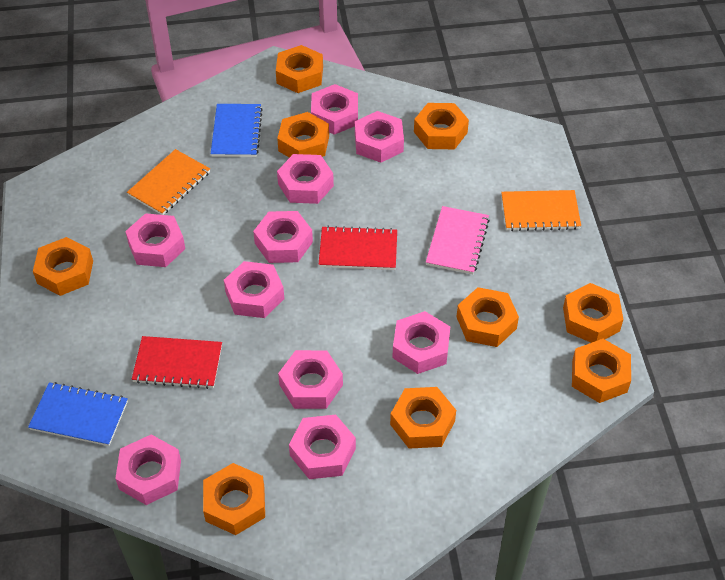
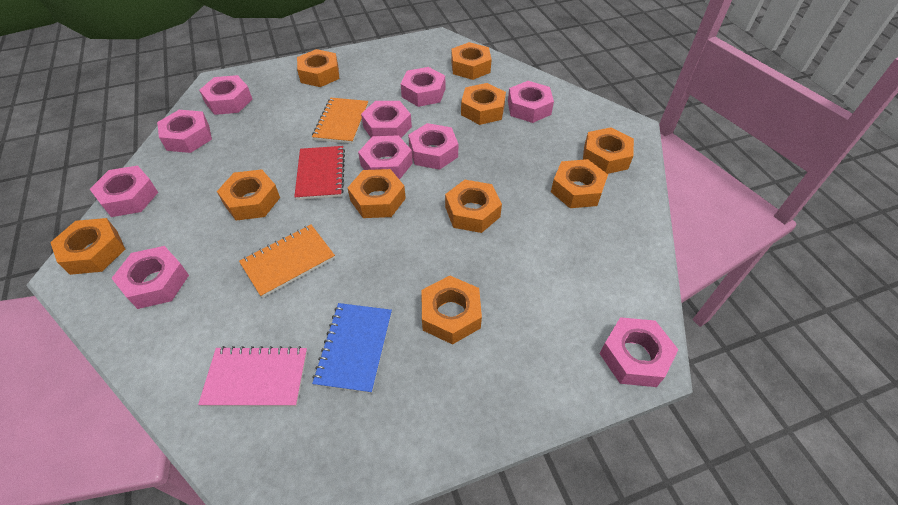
blue notebook: 2 -> 1
orange nut: 9 -> 10
red notebook: 2 -> 1

